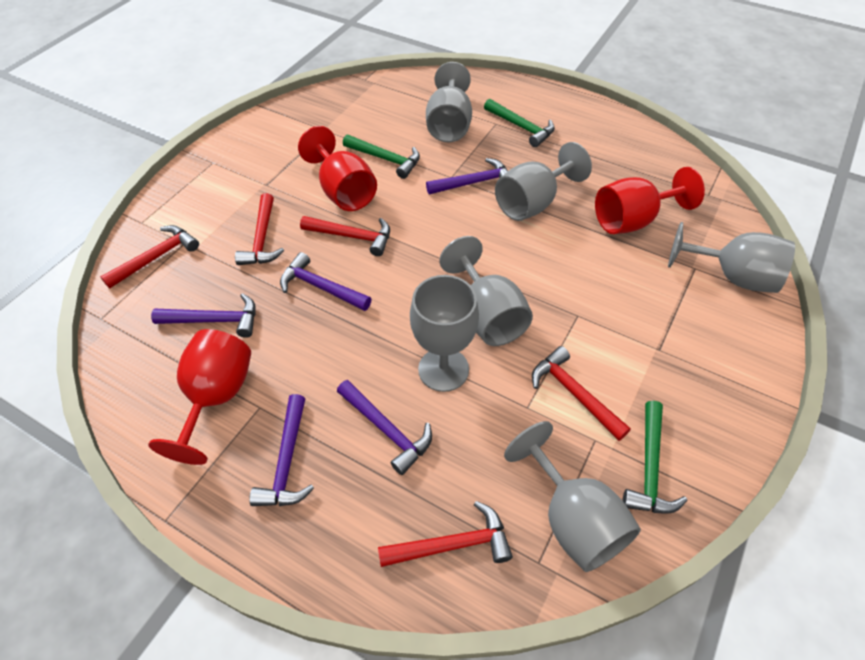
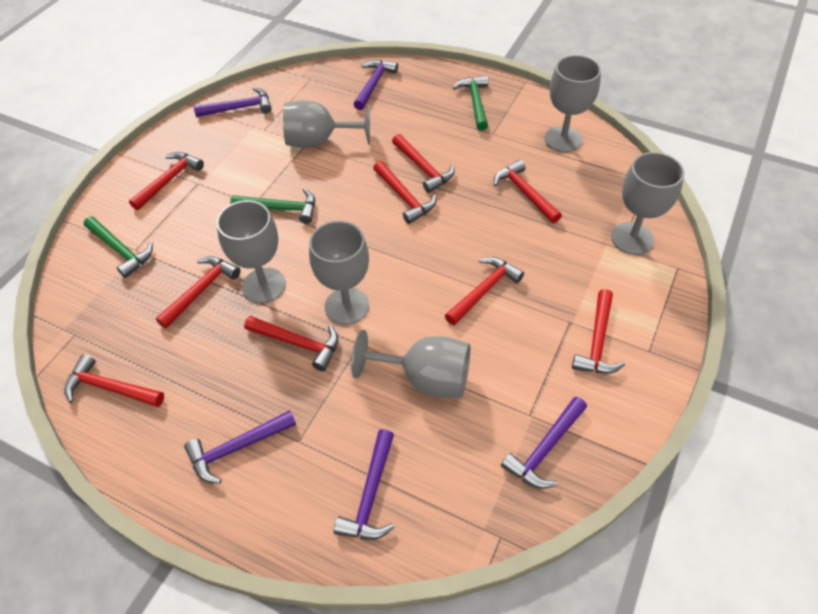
red goblet: 3 -> 0
red hammer: 5 -> 9

